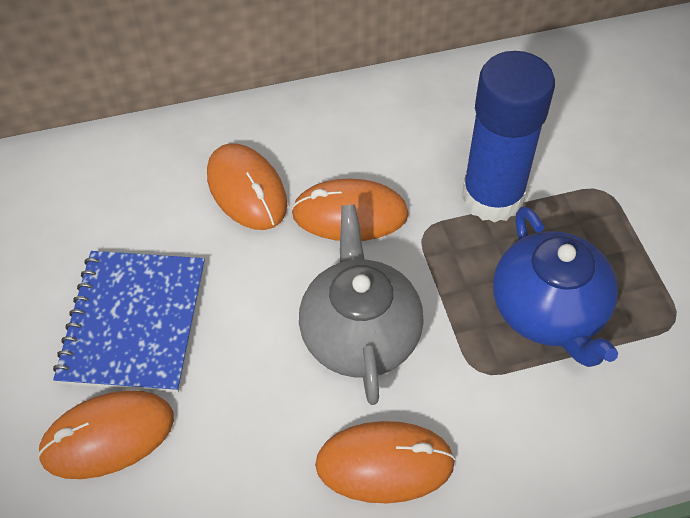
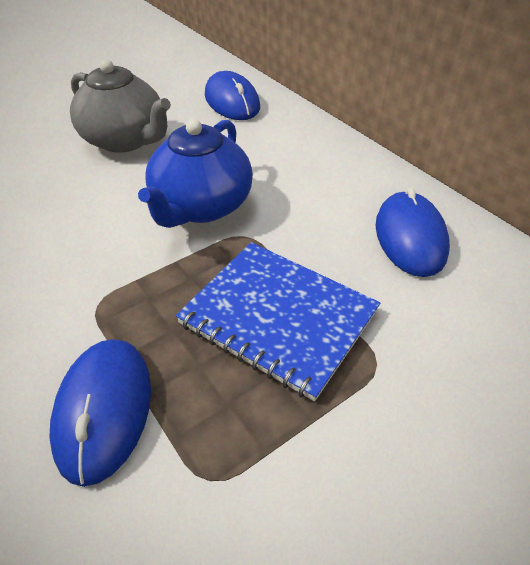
blue glue stick: 1 -> 0
blue mouse: 0 -> 3
orange mouse: 4 -> 0

